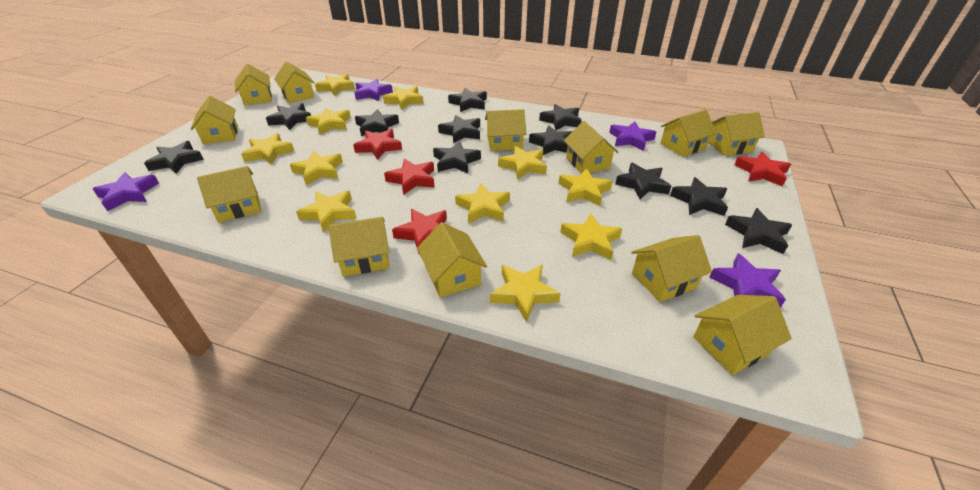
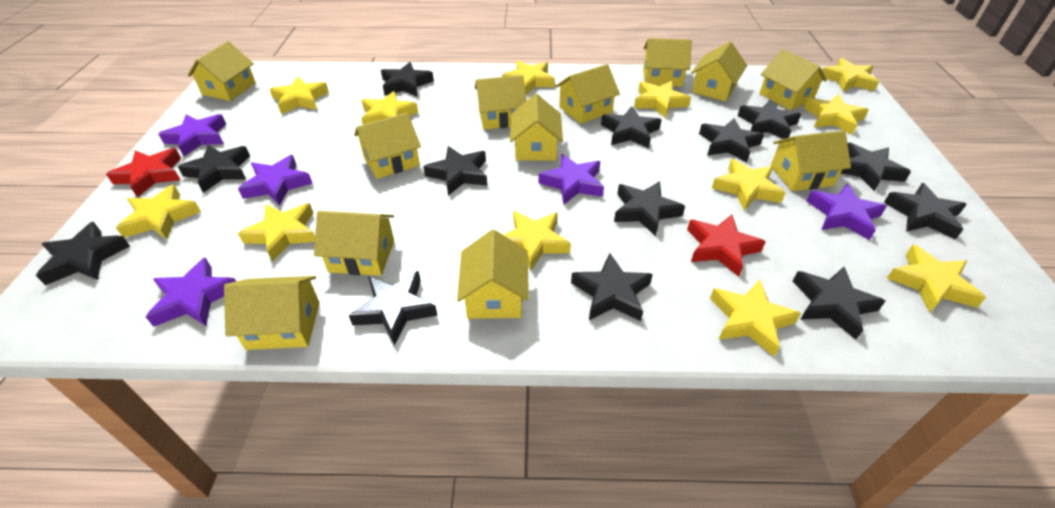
black star: 11 -> 13
purple star: 4 -> 5
red star: 4 -> 2
yellow star: 11 -> 12

